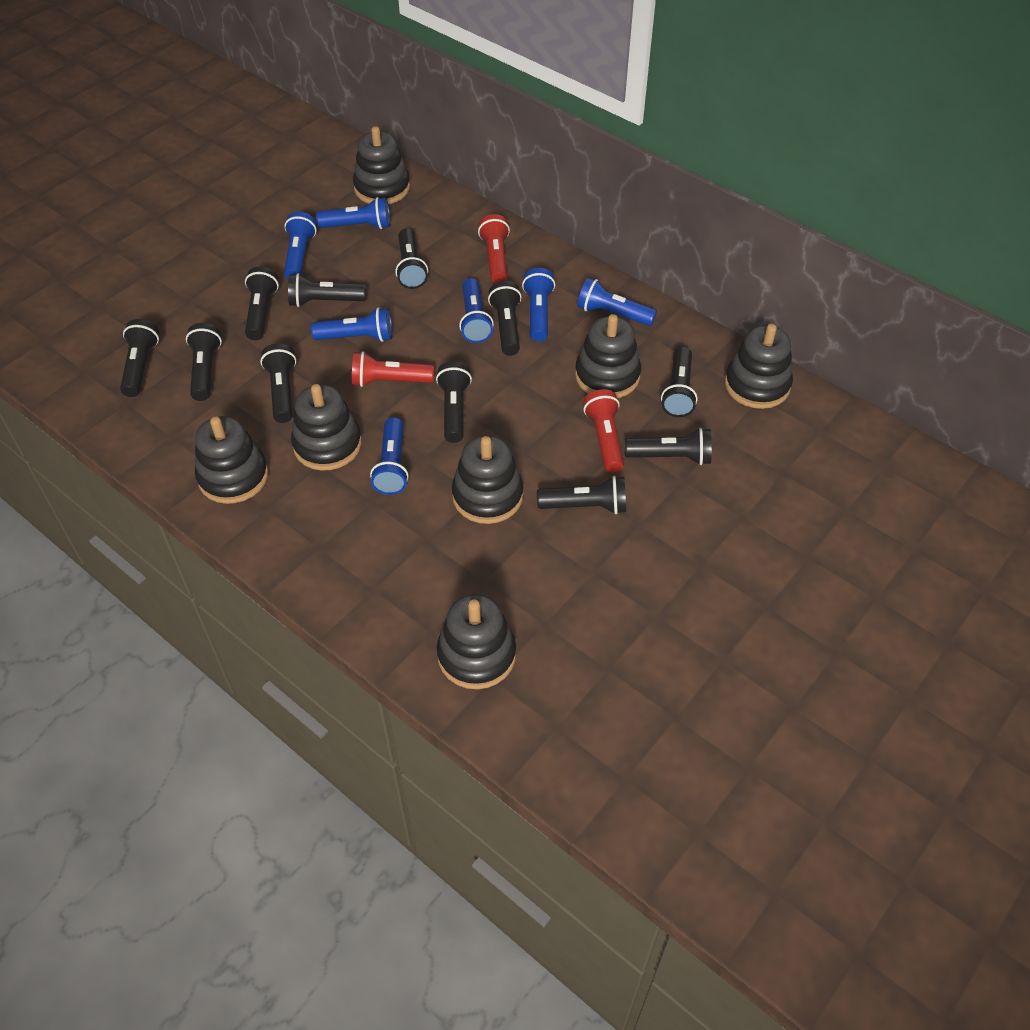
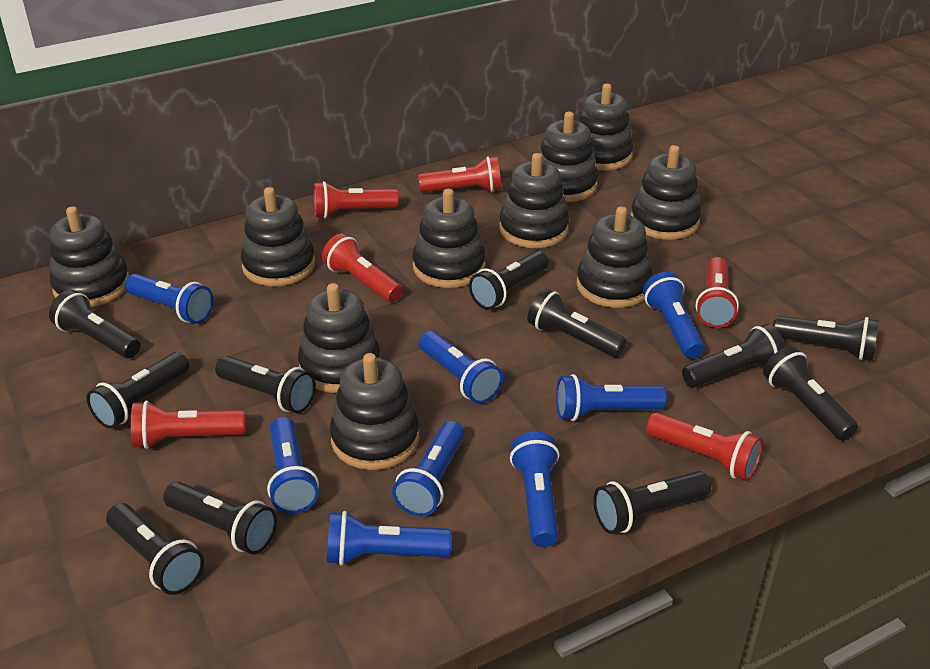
black stacking toy: 7 -> 10
blue flashlight: 7 -> 8
red flashlight: 3 -> 6

